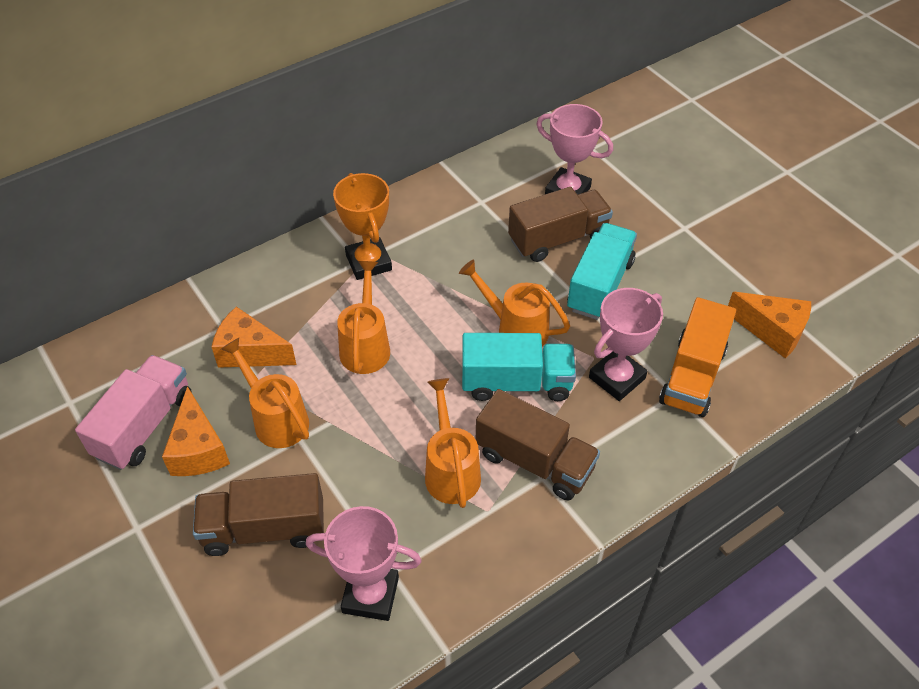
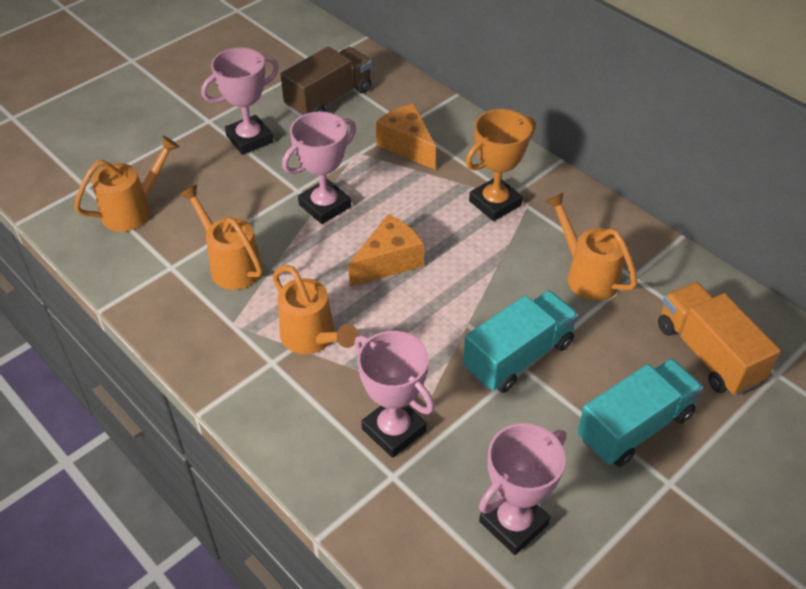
brown truck: 3 -> 1
orange cheese: 3 -> 2
pink trophy: 3 -> 4
pink truck: 1 -> 0

